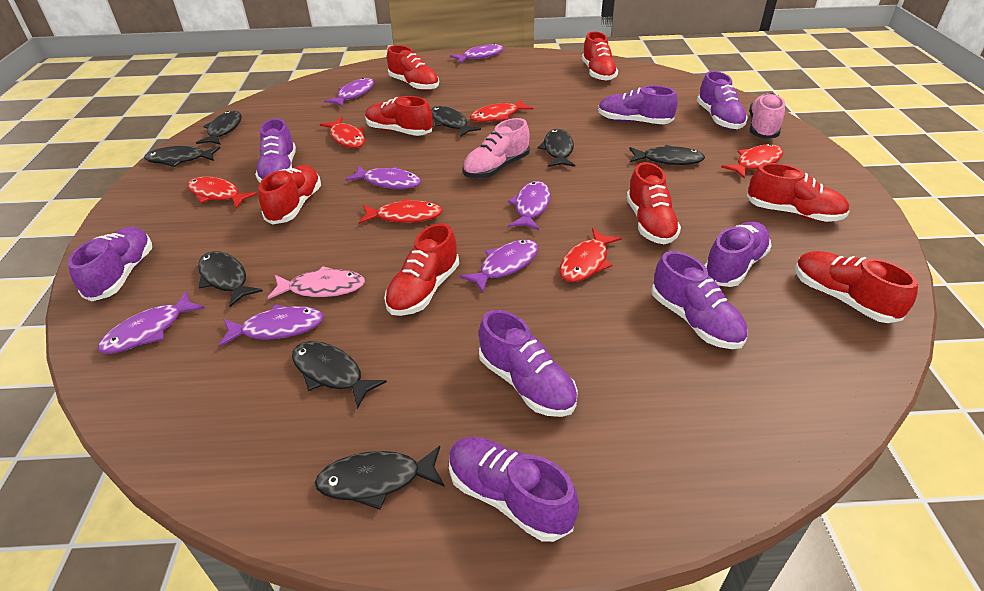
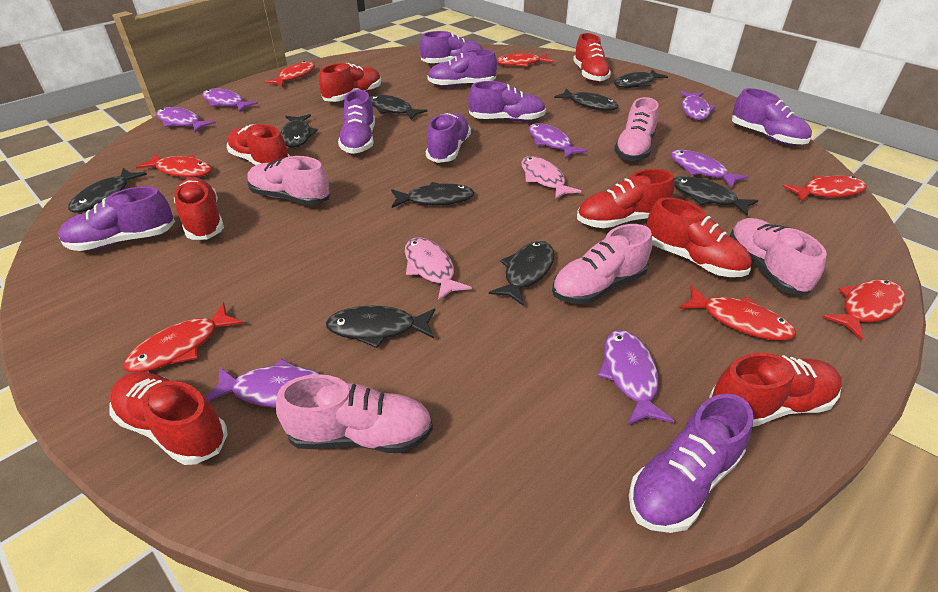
black fish: 8 -> 9
pink fish: 1 -> 2
pink shoe: 2 -> 5
red fish: 6 -> 7

